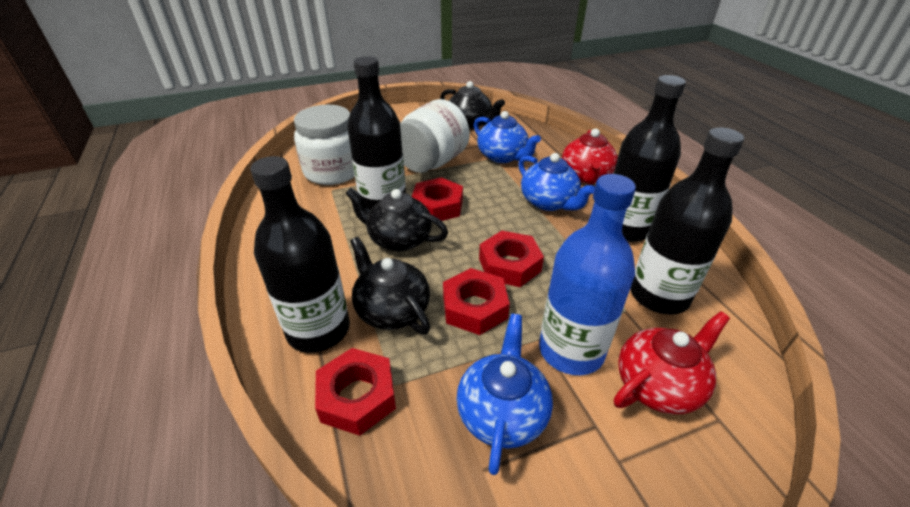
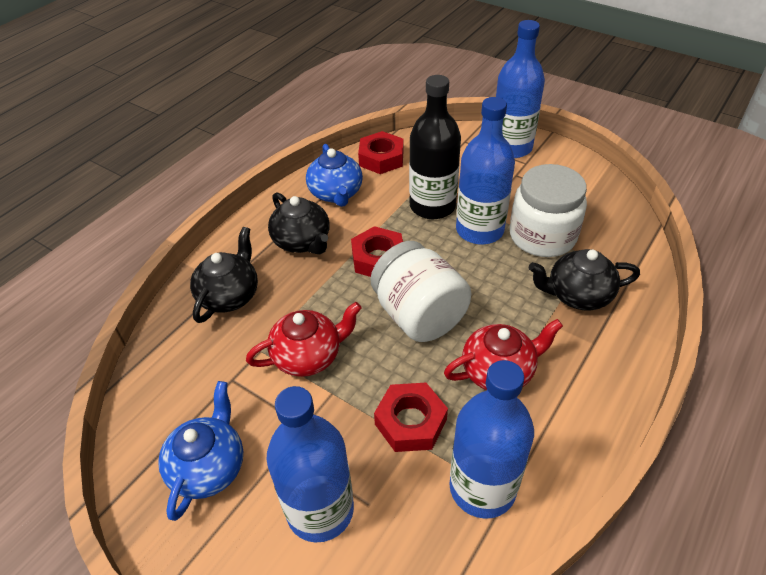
black bottle: 4 -> 1
blue bottle: 1 -> 4
blue teapot: 3 -> 2
red nut: 4 -> 3

